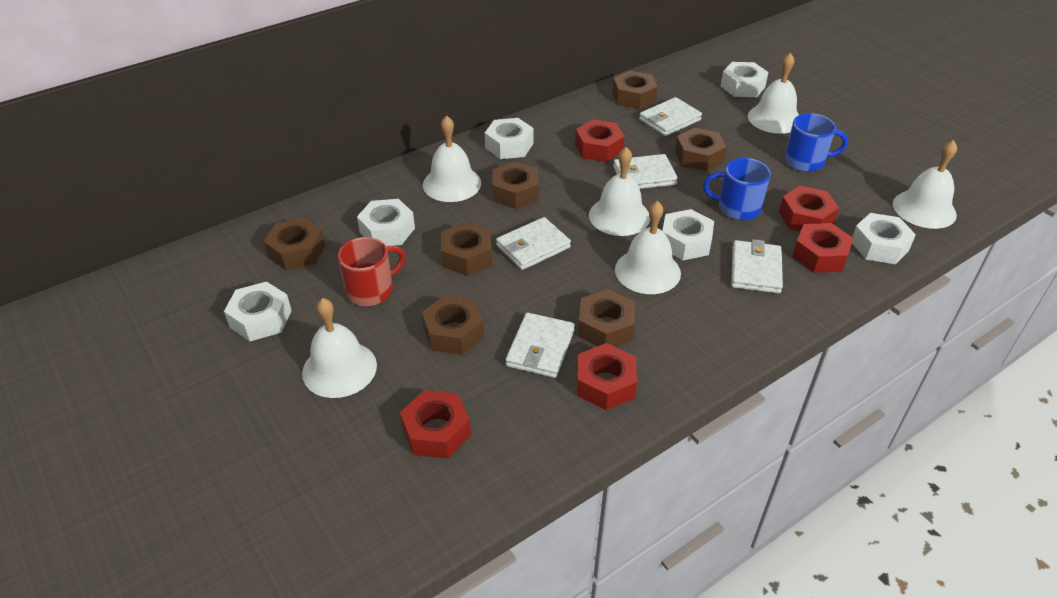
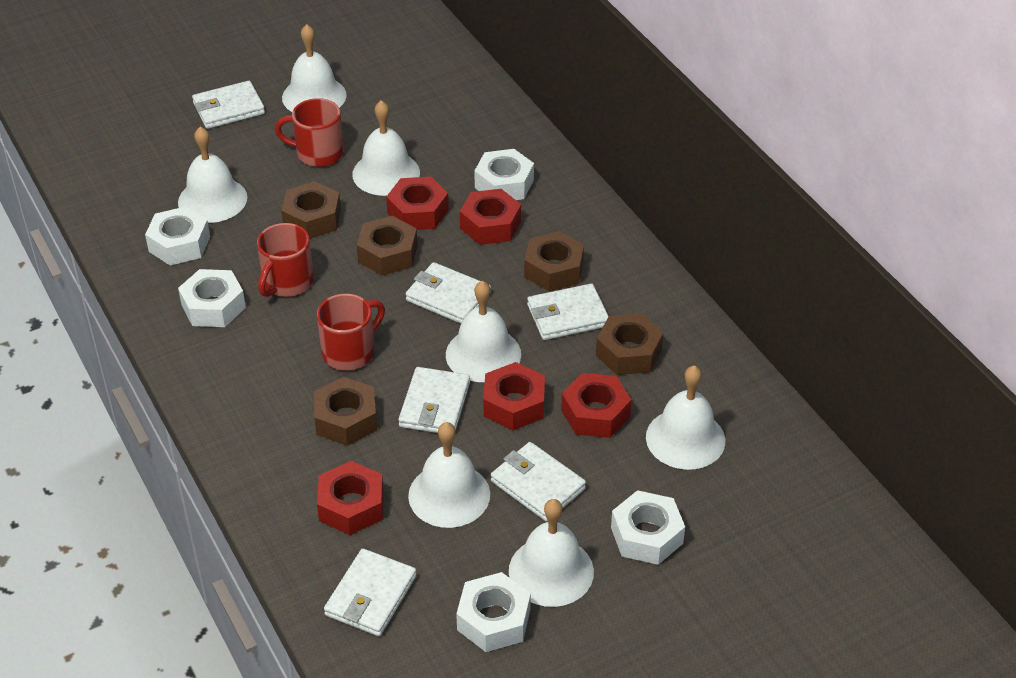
blue mug: 2 -> 0
brown nut: 7 -> 5
red mug: 1 -> 3
white bell: 6 -> 7
white nut: 6 -> 5
white wallet: 5 -> 6

